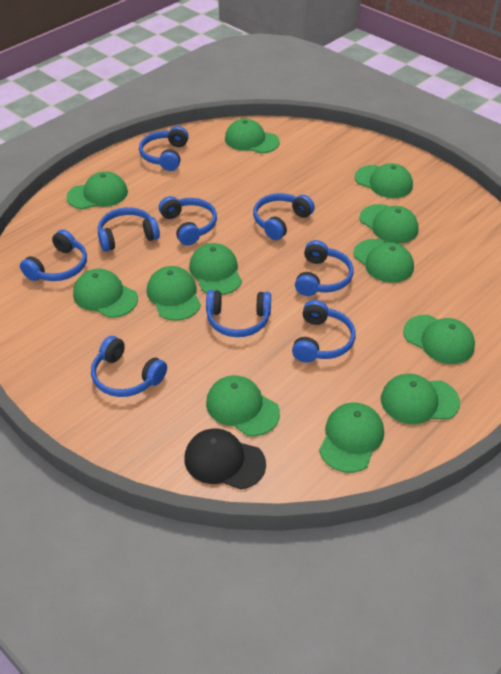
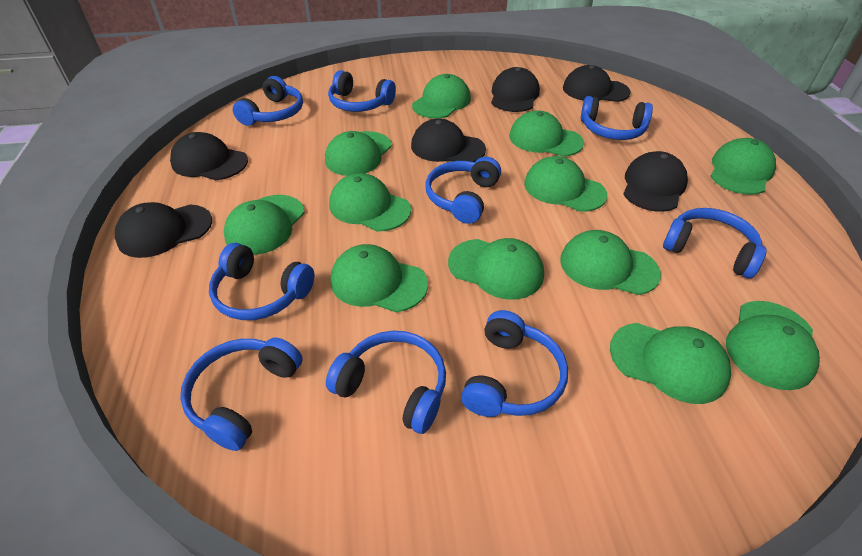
black cap: 1 -> 6

